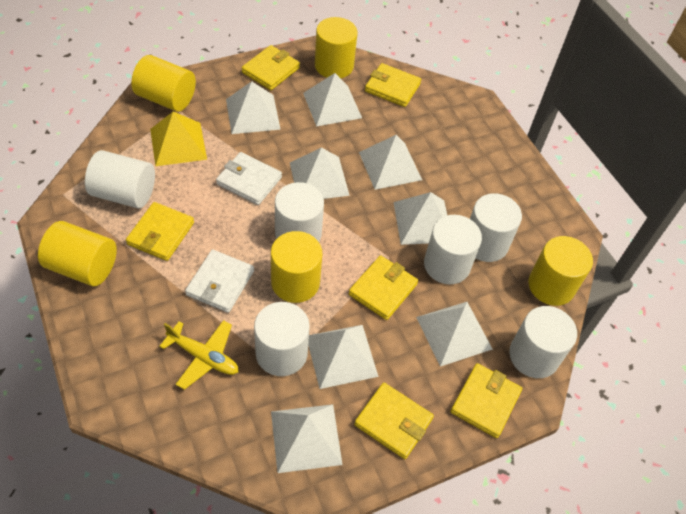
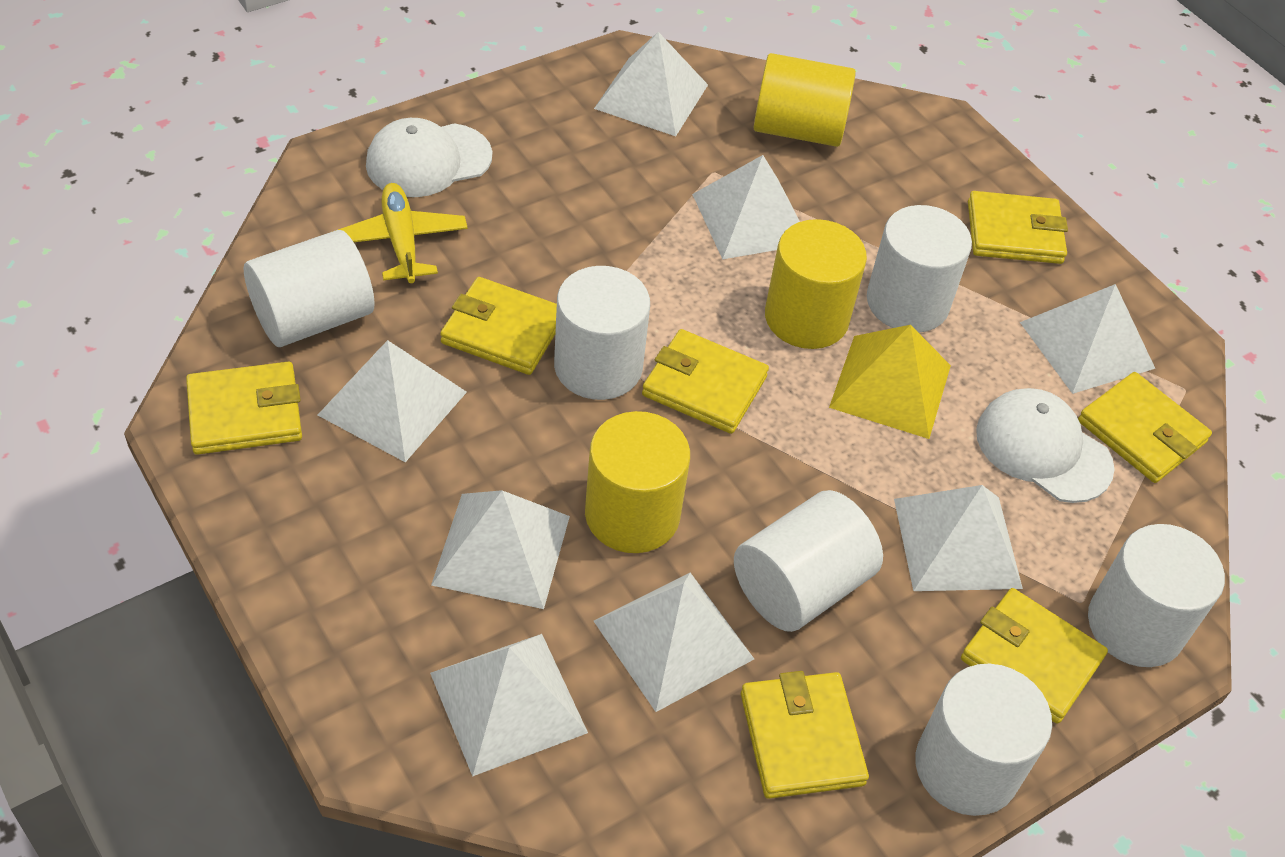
white cap: 0 -> 2
white wallet: 2 -> 0
yellow cylinder: 5 -> 3
yellow wallet: 6 -> 7

